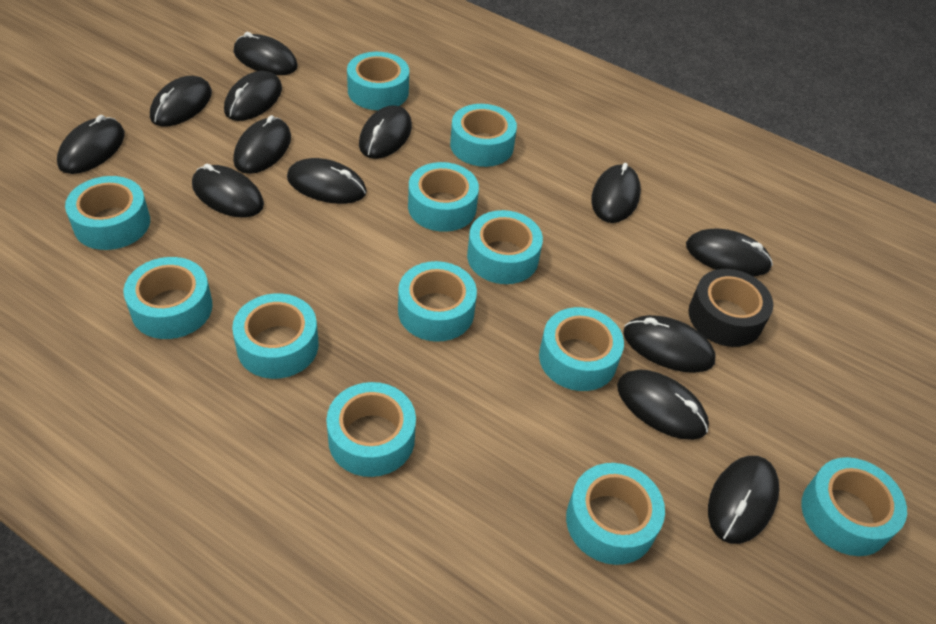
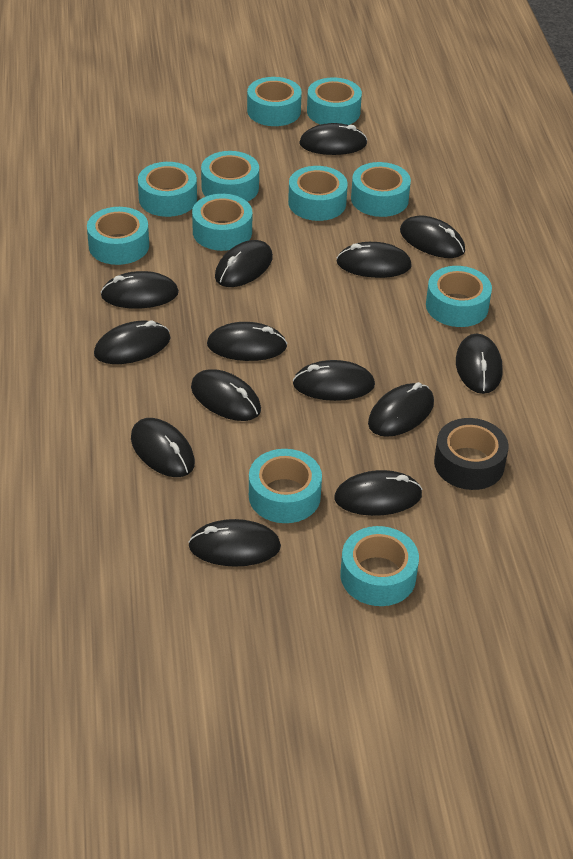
black mouse: 13 -> 14
turquoise tape: 12 -> 11

